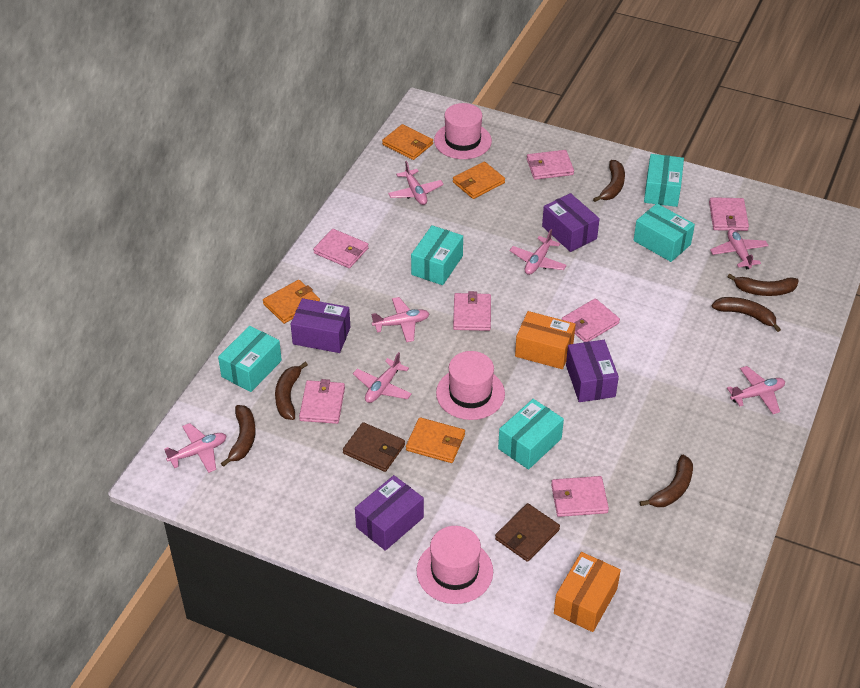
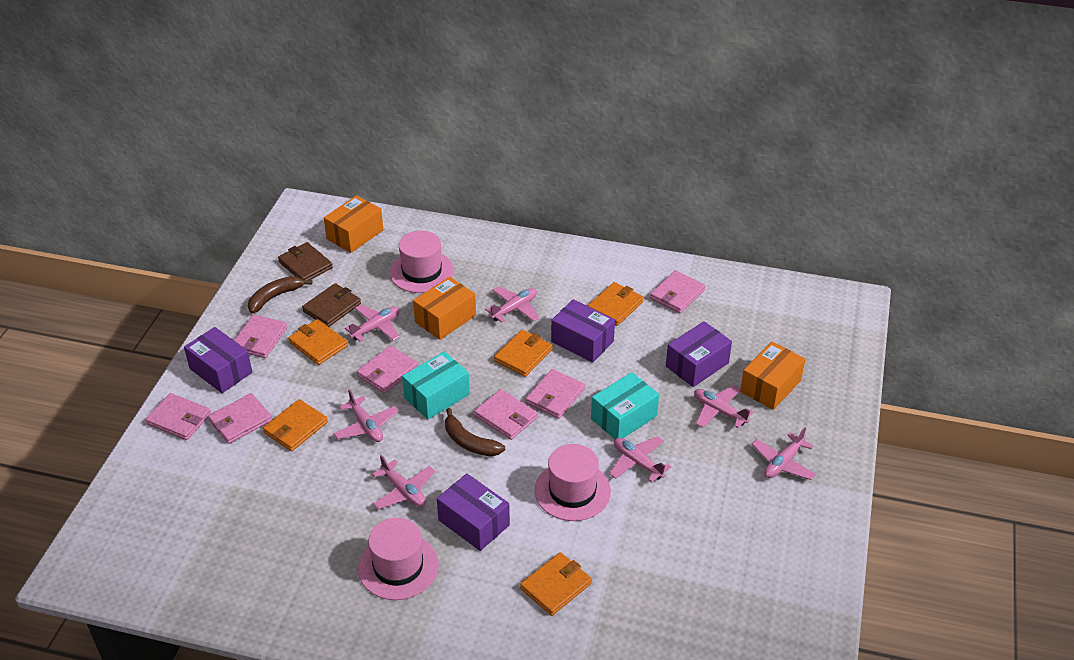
brown banana: 6 -> 2
orange box: 2 -> 3
orange wallet: 4 -> 5
turquoise box: 5 -> 2

